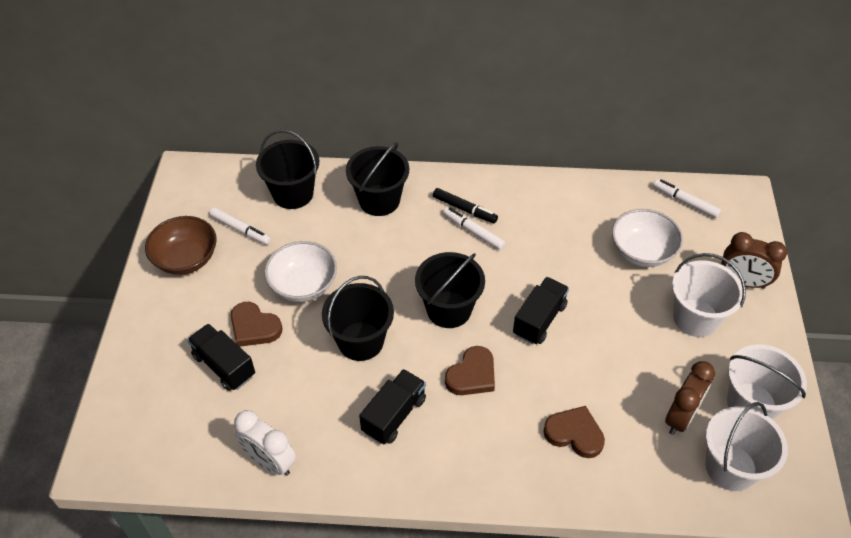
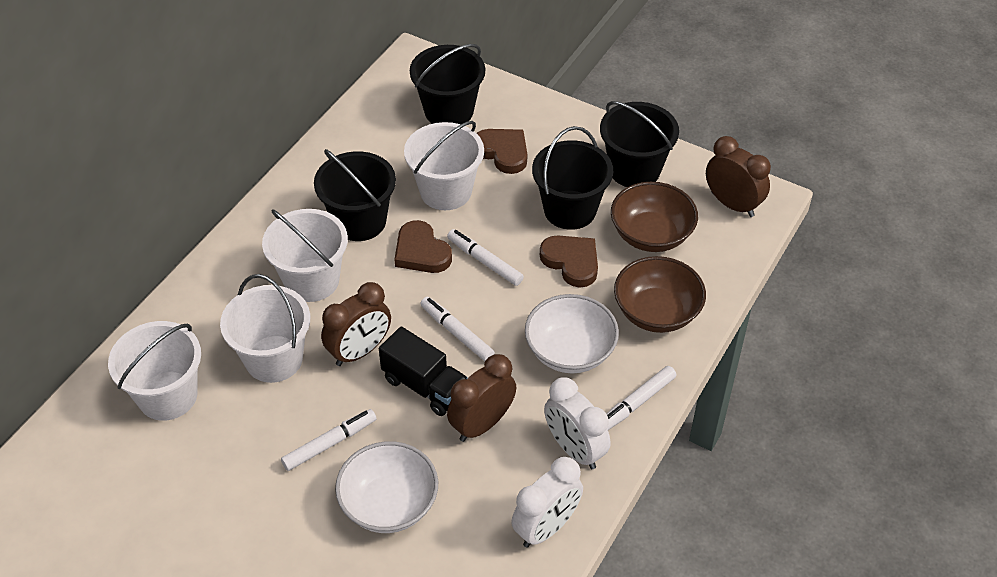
black marker: 1 -> 0
black truck: 3 -> 1
brown bowl: 1 -> 2
brown clock: 2 -> 3
white bucket: 3 -> 4
white clock: 1 -> 2
white marker: 3 -> 4

